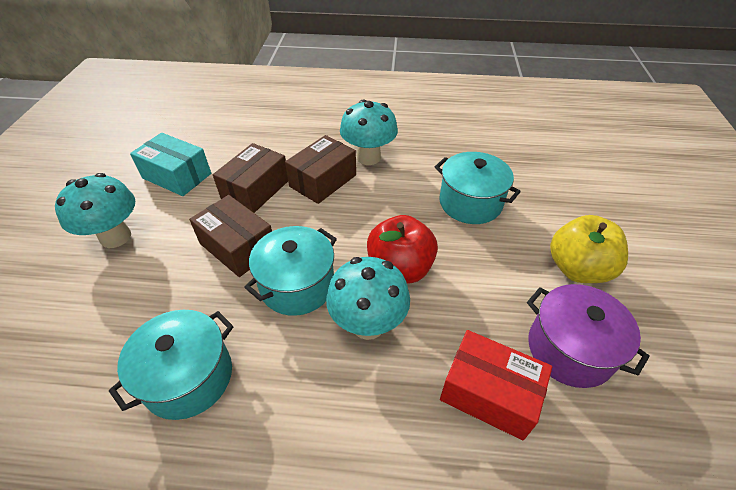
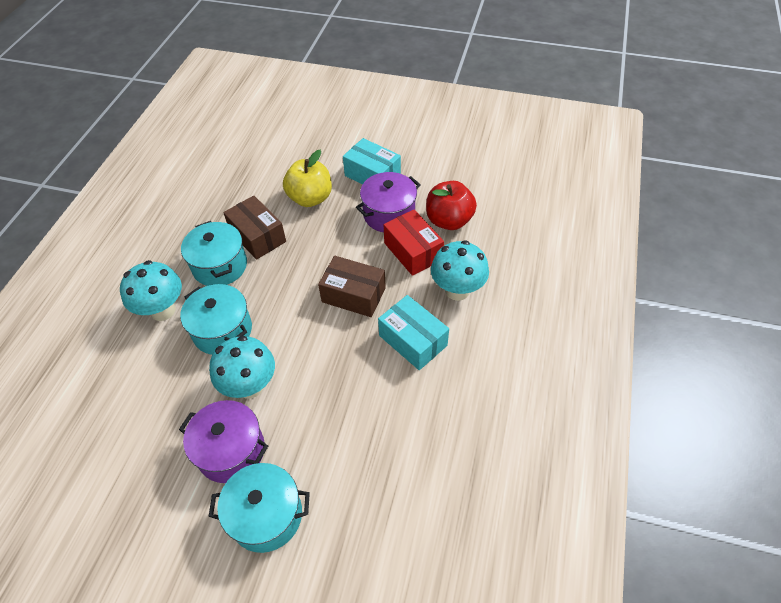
brown box: 3 -> 2
purple pot: 1 -> 2
turquoise box: 1 -> 2

